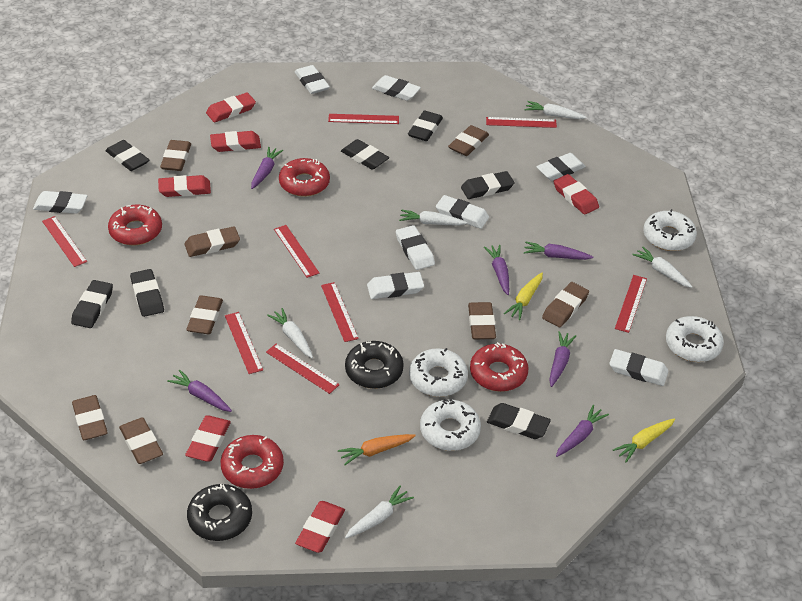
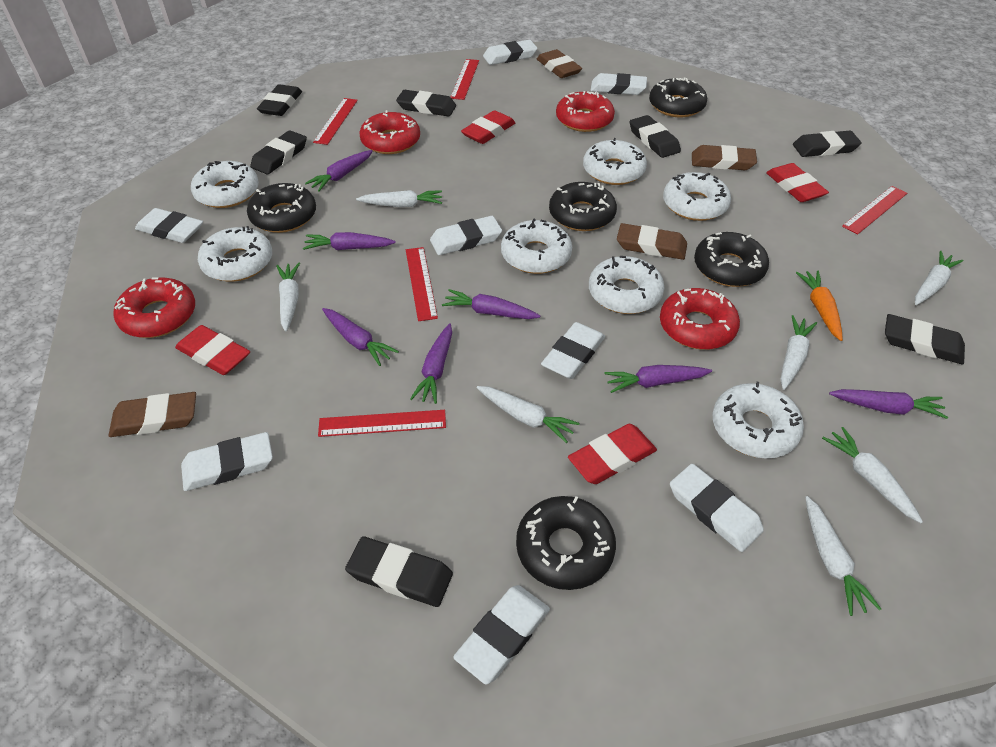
black donut: 2 -> 5
brown eraser: 8 -> 4
purple carrot: 6 -> 7
red eraser: 6 -> 4
red ruler: 8 -> 5
white carrot: 5 -> 7
white donut: 4 -> 7
yellow carrot: 2 -> 0

